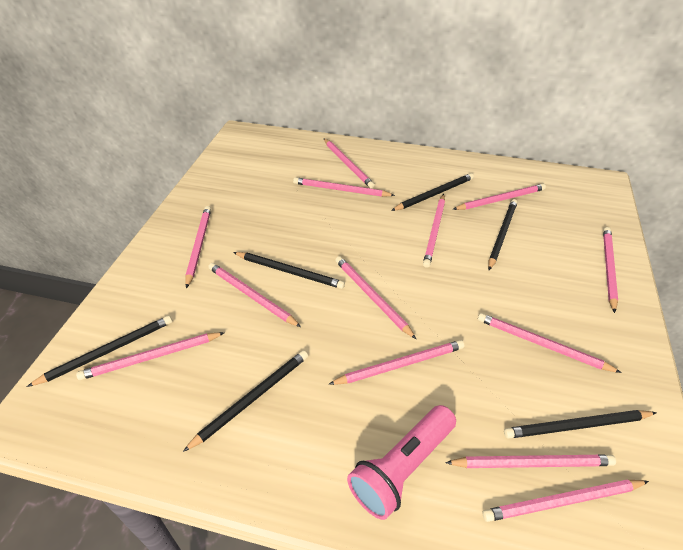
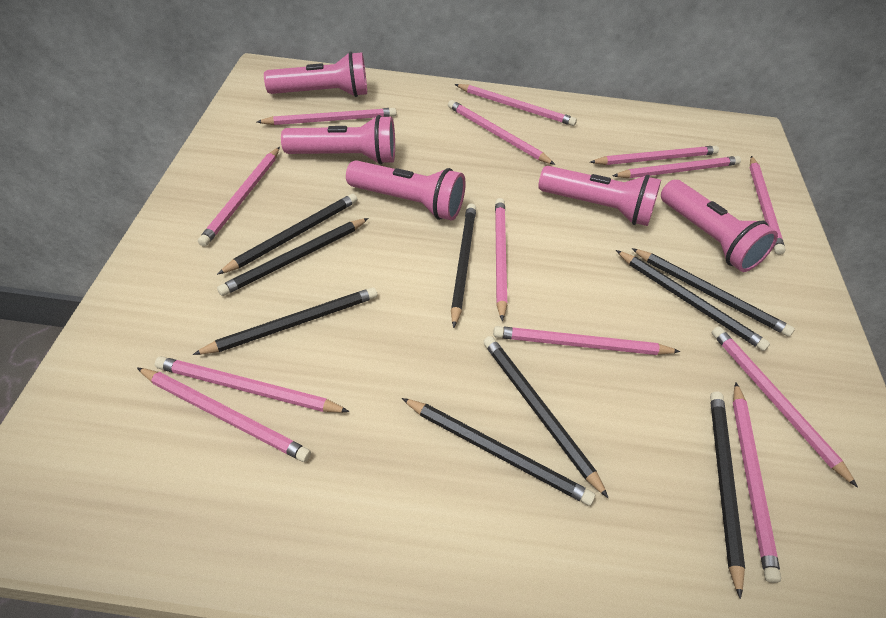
black pencil: 6 -> 9
pink flashlight: 1 -> 5

